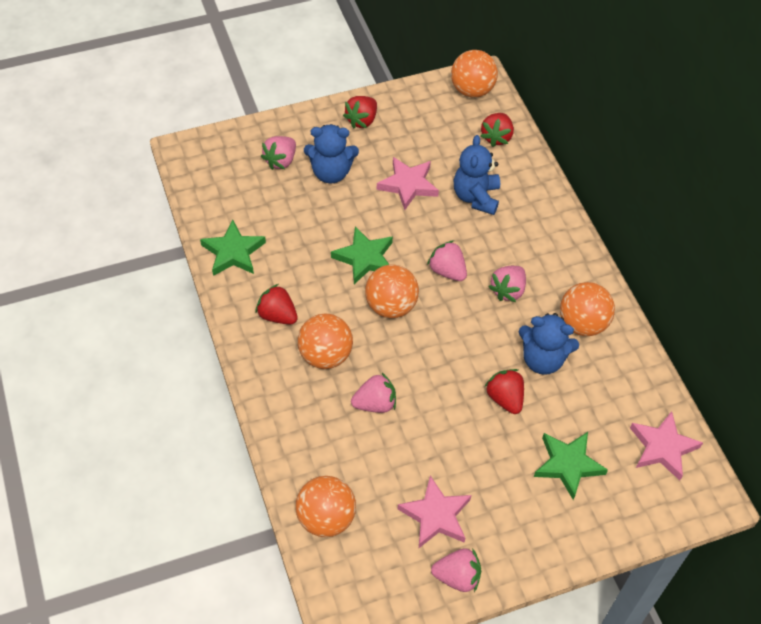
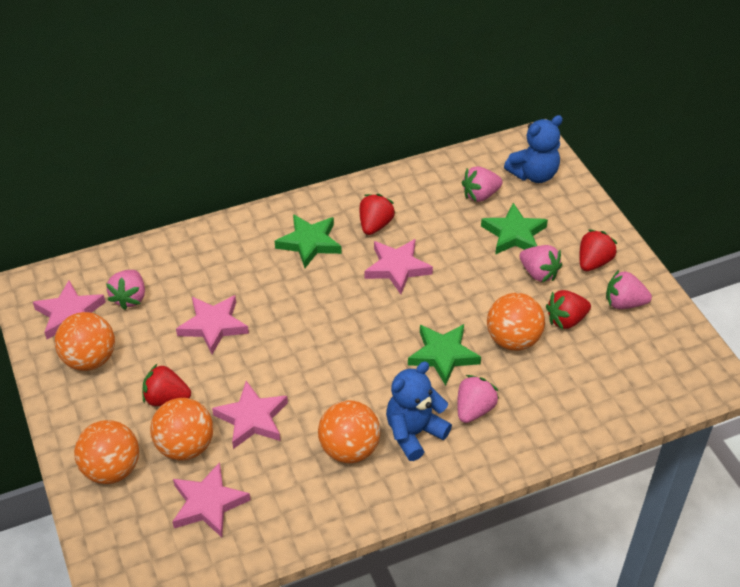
blue teddy bear: 3 -> 2
pink star: 3 -> 5

